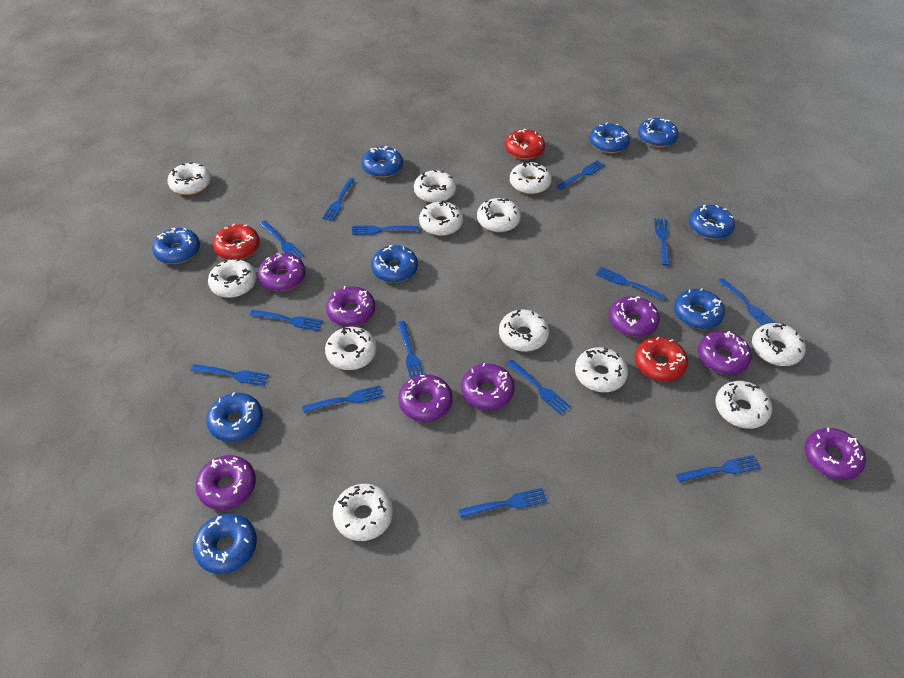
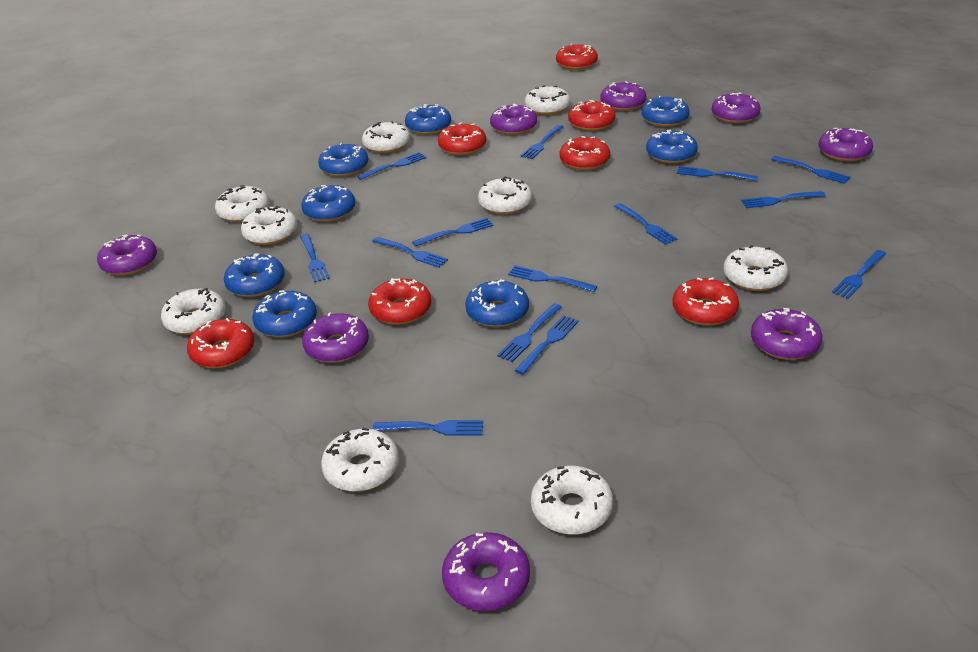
blue donut: 9 -> 8
red donut: 3 -> 7
white donut: 12 -> 9

